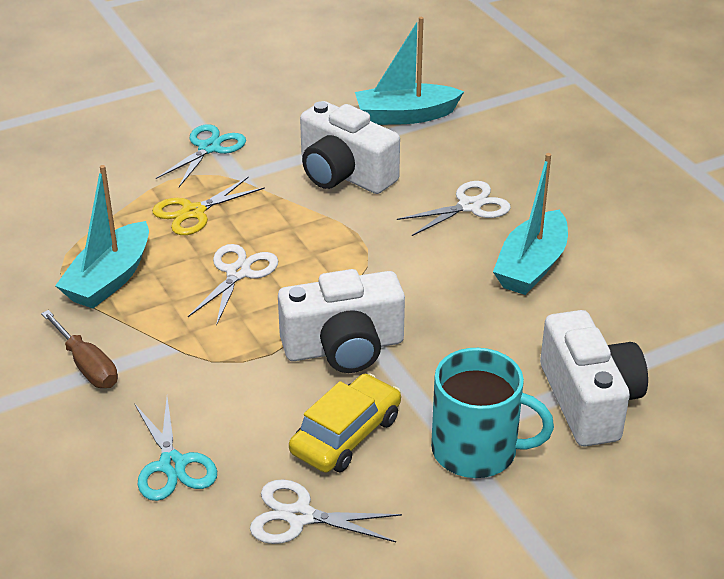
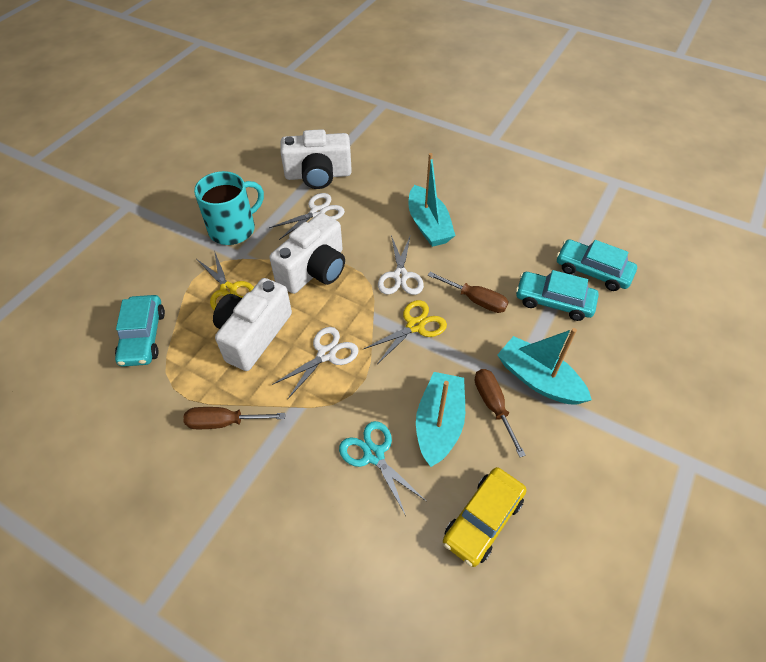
brown screwdriver: 1 -> 3
turquoise car: 0 -> 3
turquoise scissors: 2 -> 1
yellow scissors: 1 -> 2

